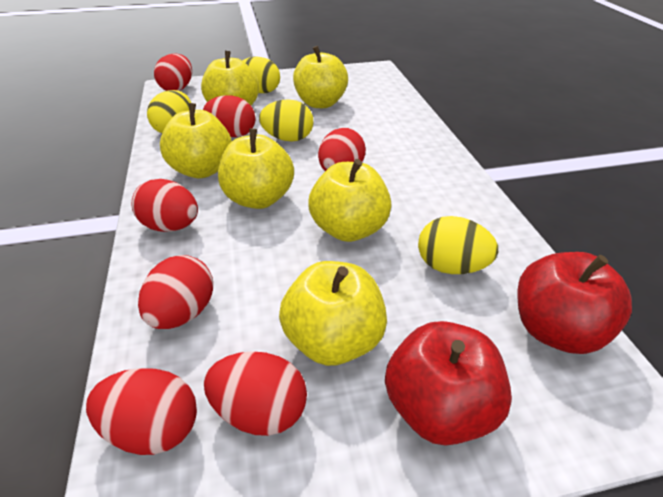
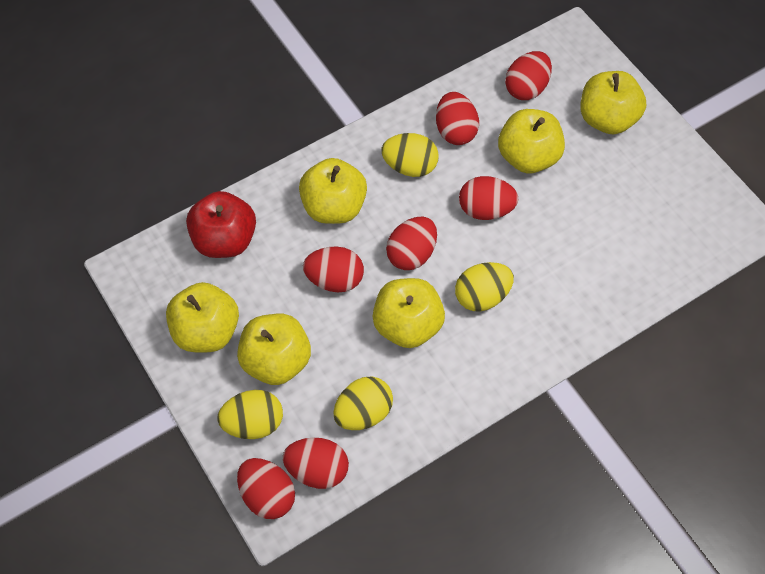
red apple: 2 -> 1

